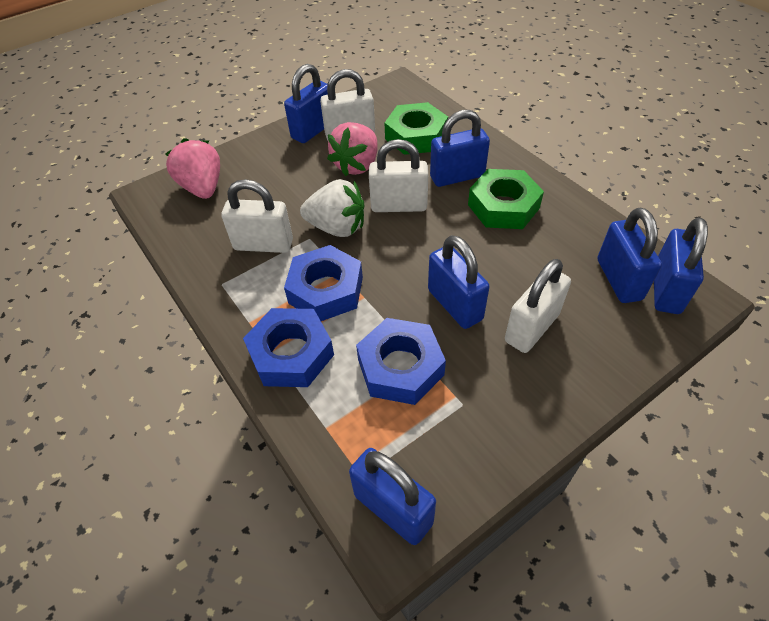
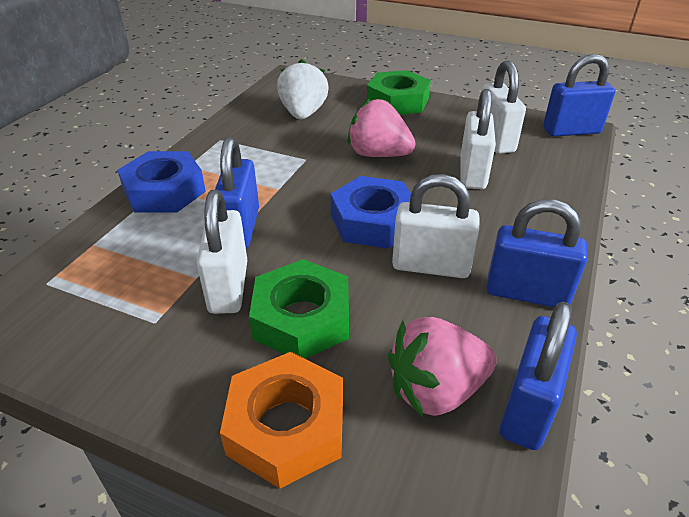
blue nut: 3 -> 2
blue padlock: 6 -> 4
orange nut: 0 -> 1

